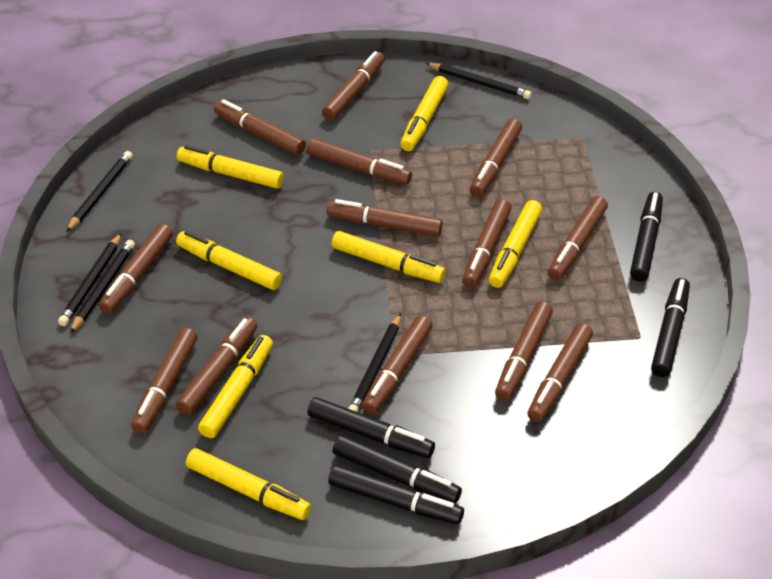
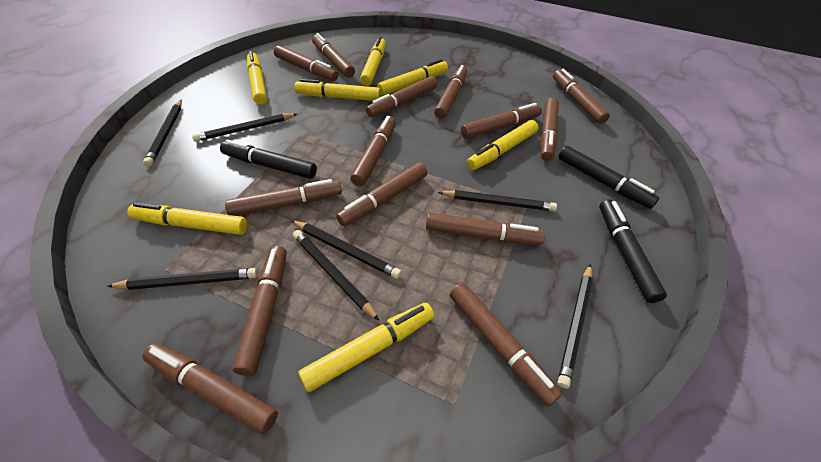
black marker: 5 -> 3
black pencil: 5 -> 7
brown marker: 13 -> 14

